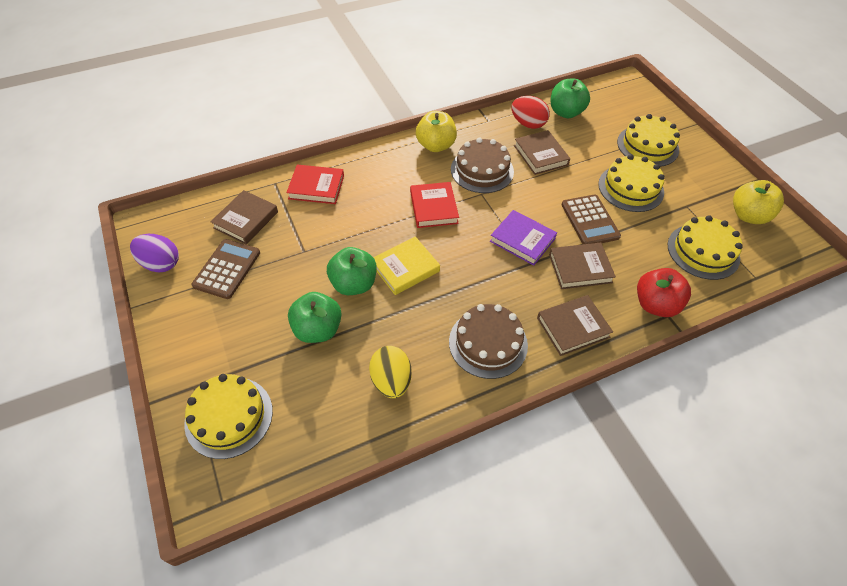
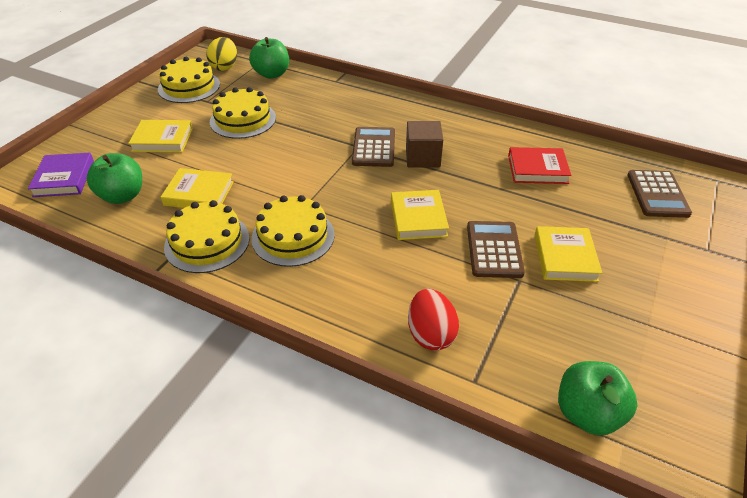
brown book: 4 -> 0
brown cake: 2 -> 0
brown calculator: 2 -> 3
brown cube: 0 -> 1
purple egg: 1 -> 0
red apple: 1 -> 0
red book: 2 -> 1
yellow apple: 2 -> 0
yellow book: 1 -> 4

